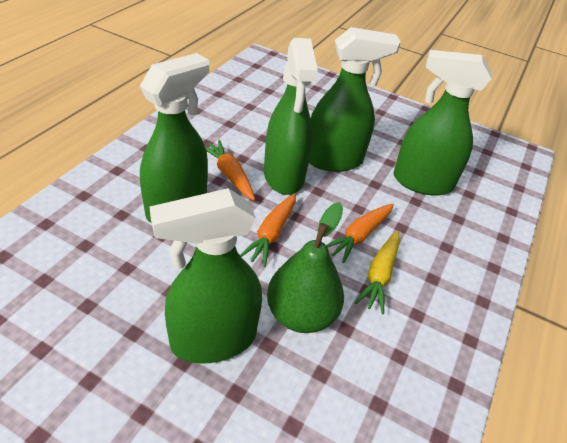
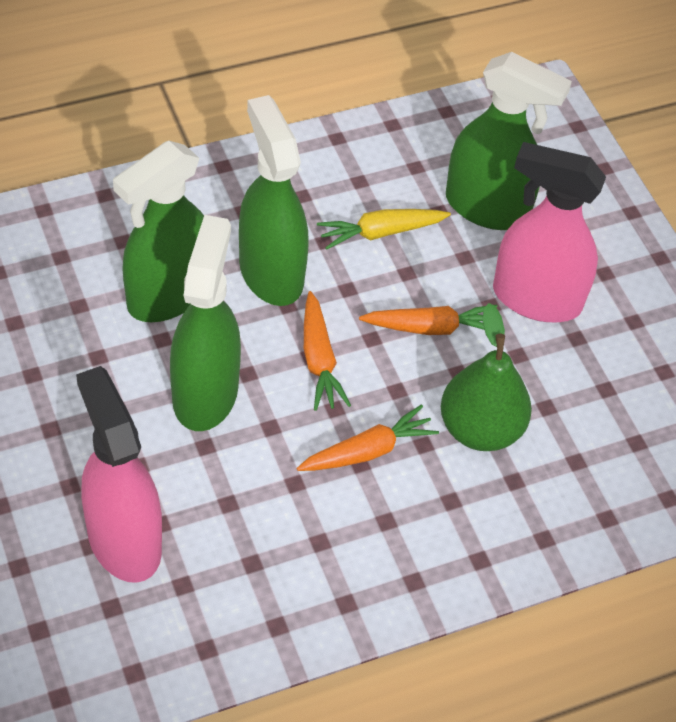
green spray bottle: 5 -> 4
pink spray bottle: 0 -> 2

